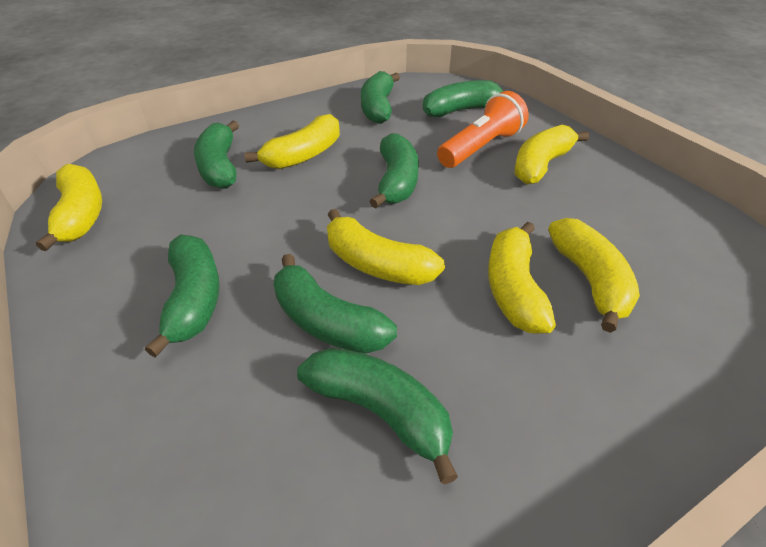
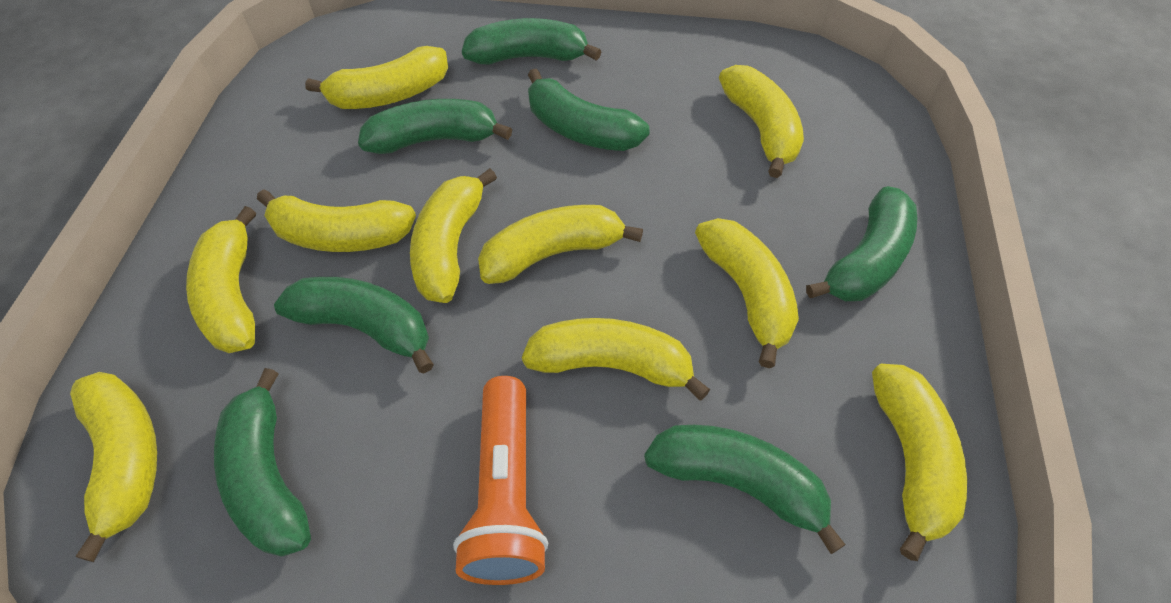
yellow banana: 6 -> 10

